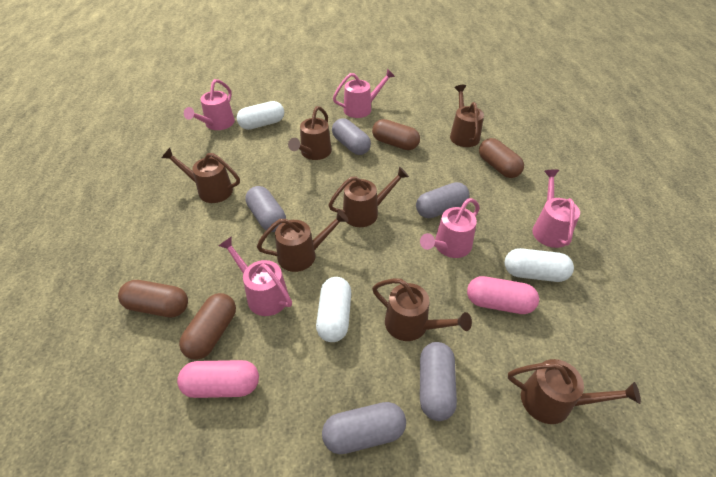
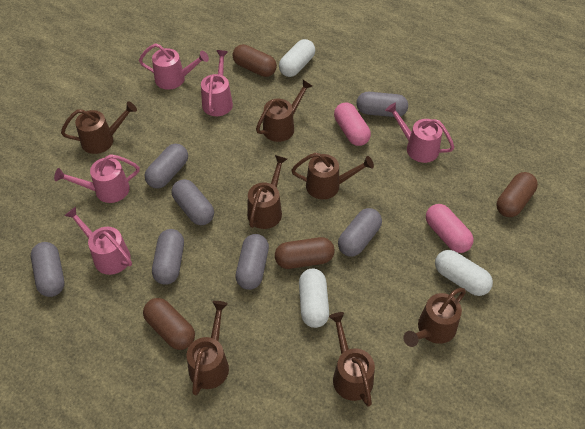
grey capsule: 5 -> 7

